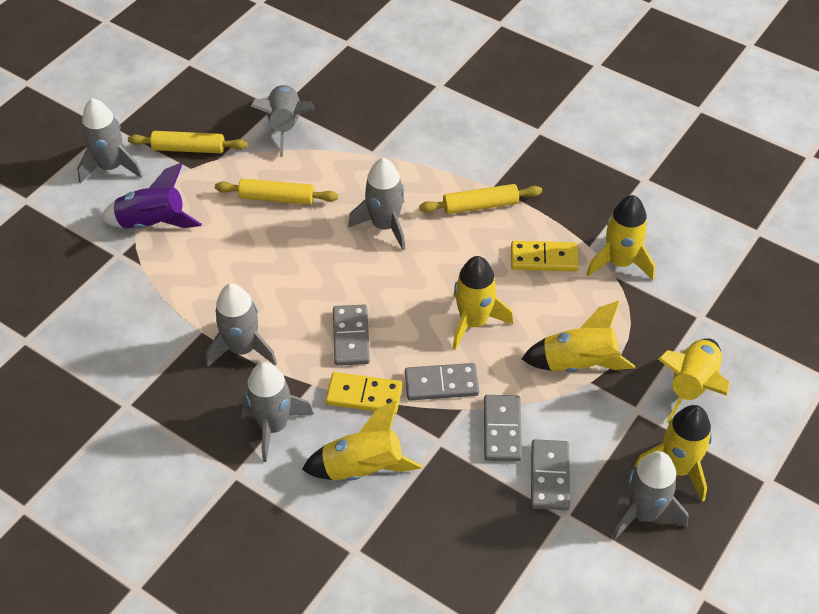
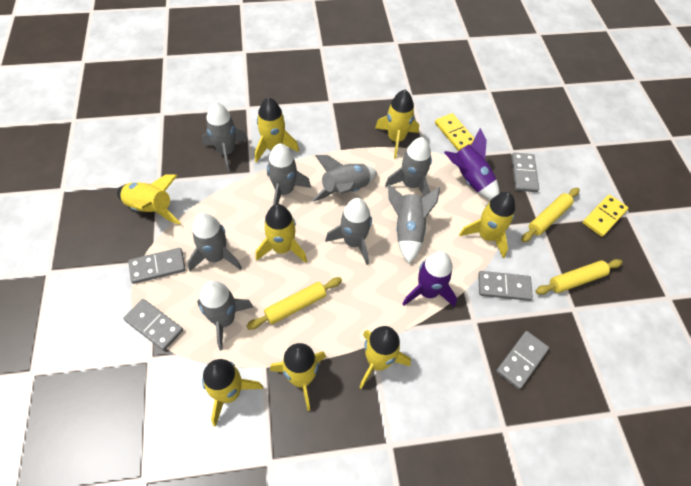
grey domino: 4 -> 5
grey rocket: 6 -> 8
purple rocket: 1 -> 2
yellow rocket: 6 -> 8

